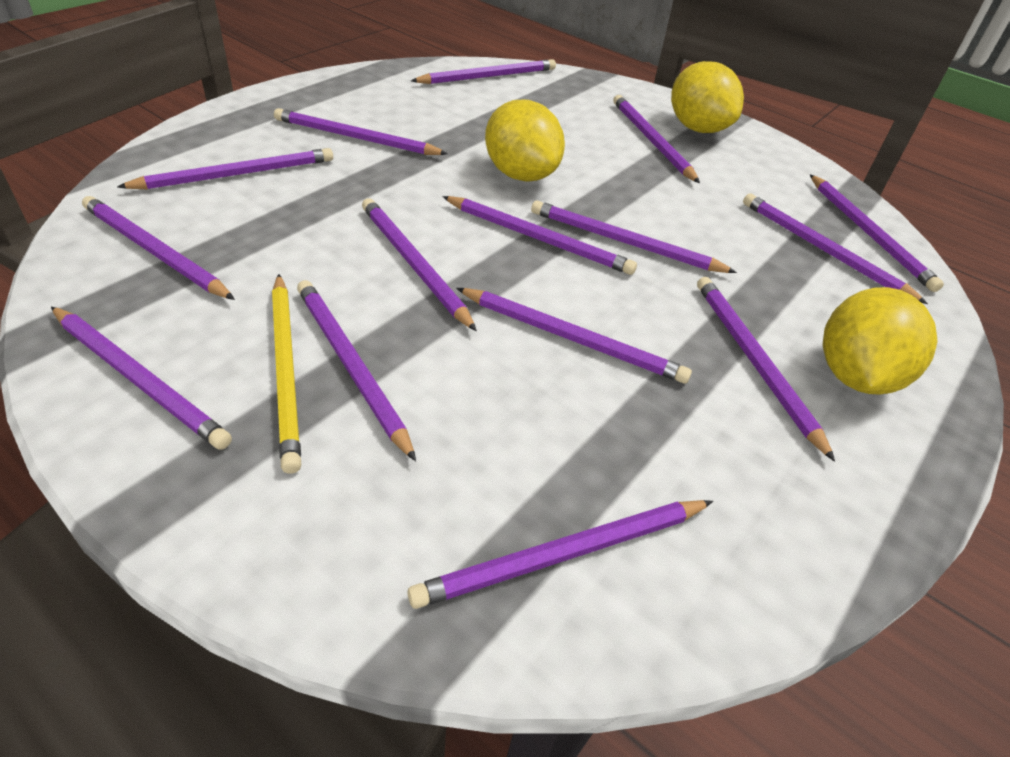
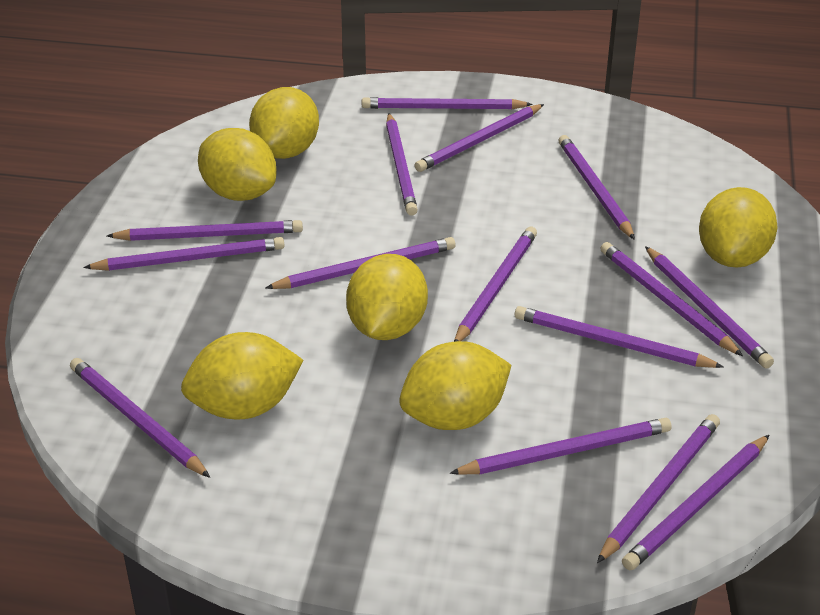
yellow lemon: 3 -> 6
yellow pencil: 1 -> 0

